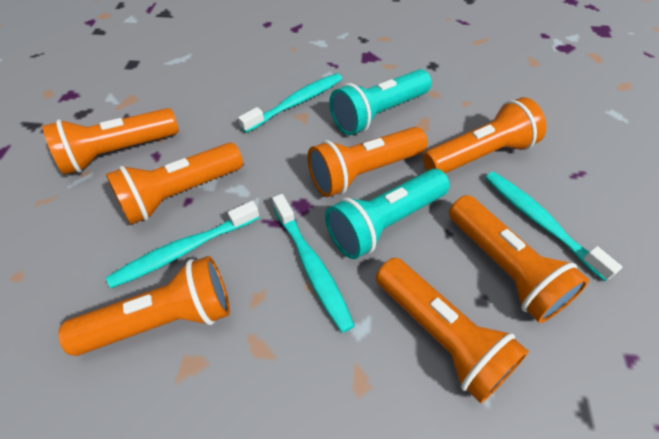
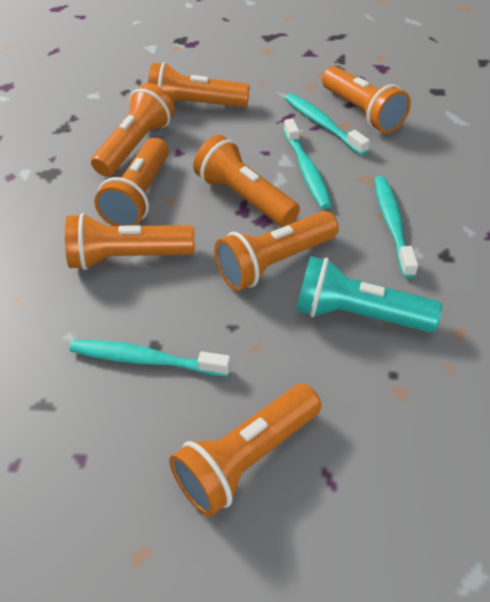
orange flashlight: 7 -> 8
turquoise flashlight: 2 -> 1

